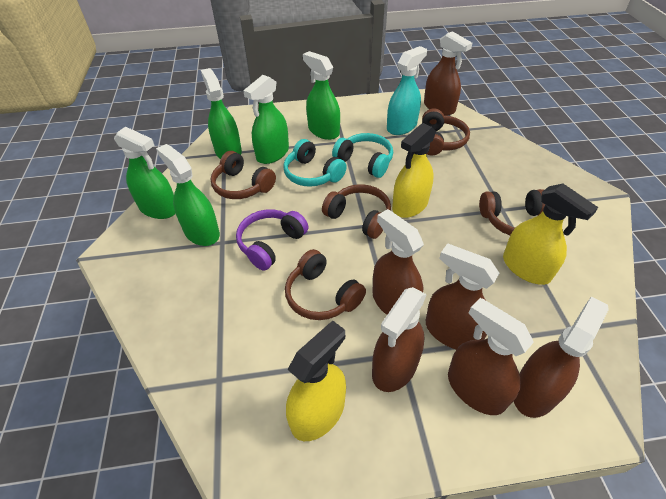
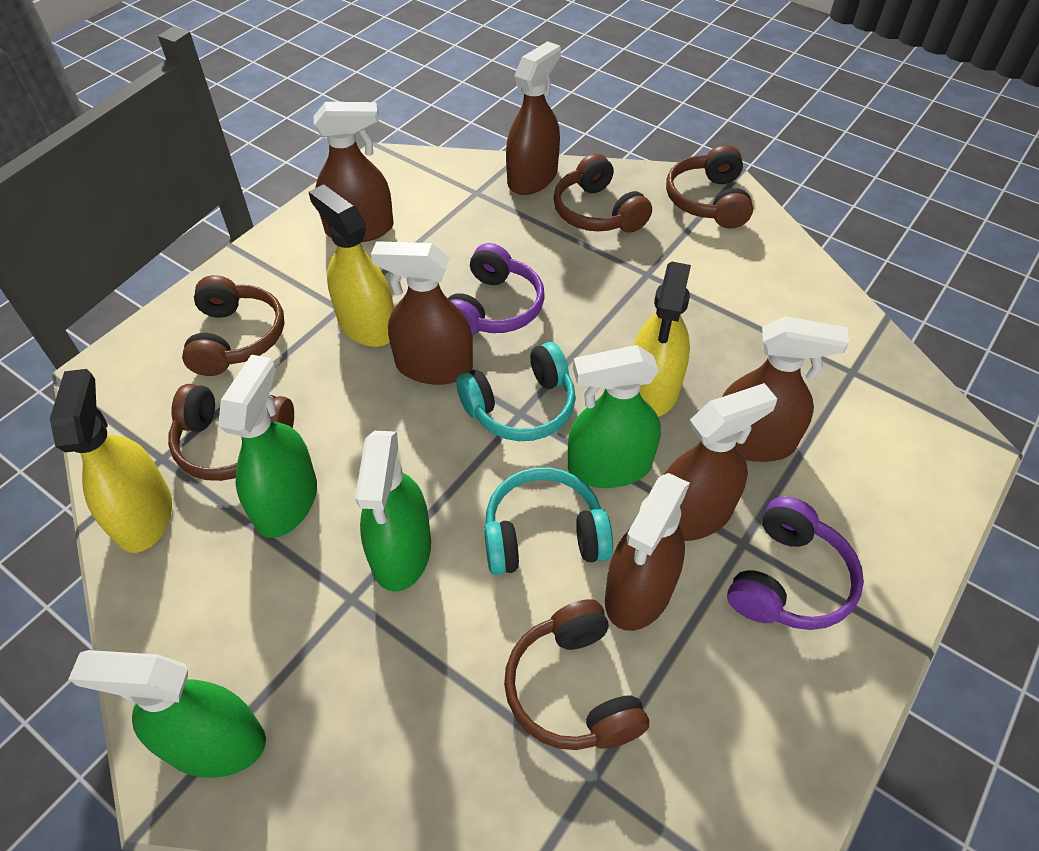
green spray bottle: 5 -> 4
purple headphones: 1 -> 2
turquoise spray bottle: 1 -> 0

